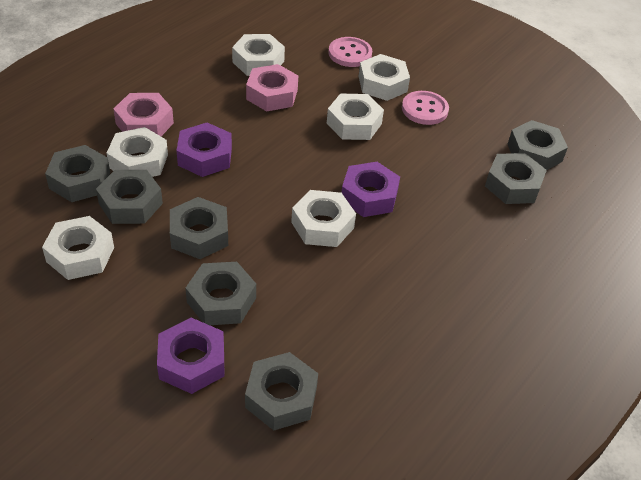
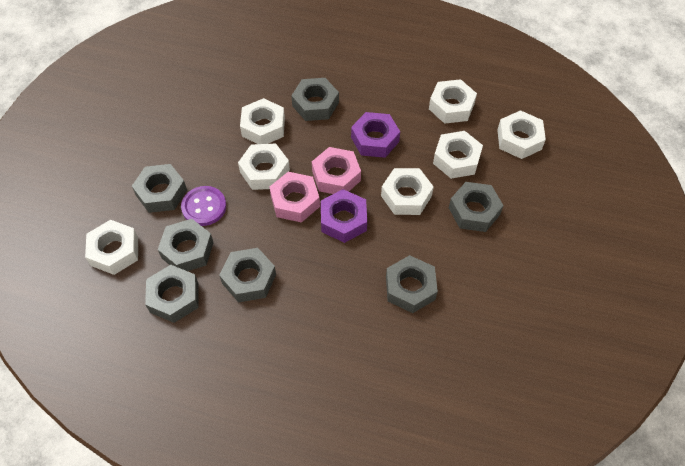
pink button: 2 -> 0
purple button: 0 -> 1
purple nut: 3 -> 2
white nut: 6 -> 7

